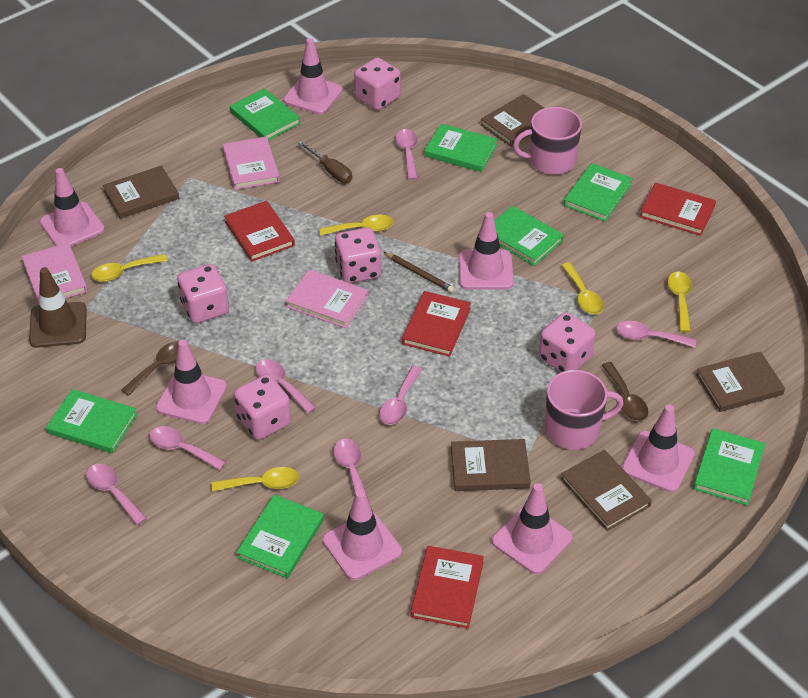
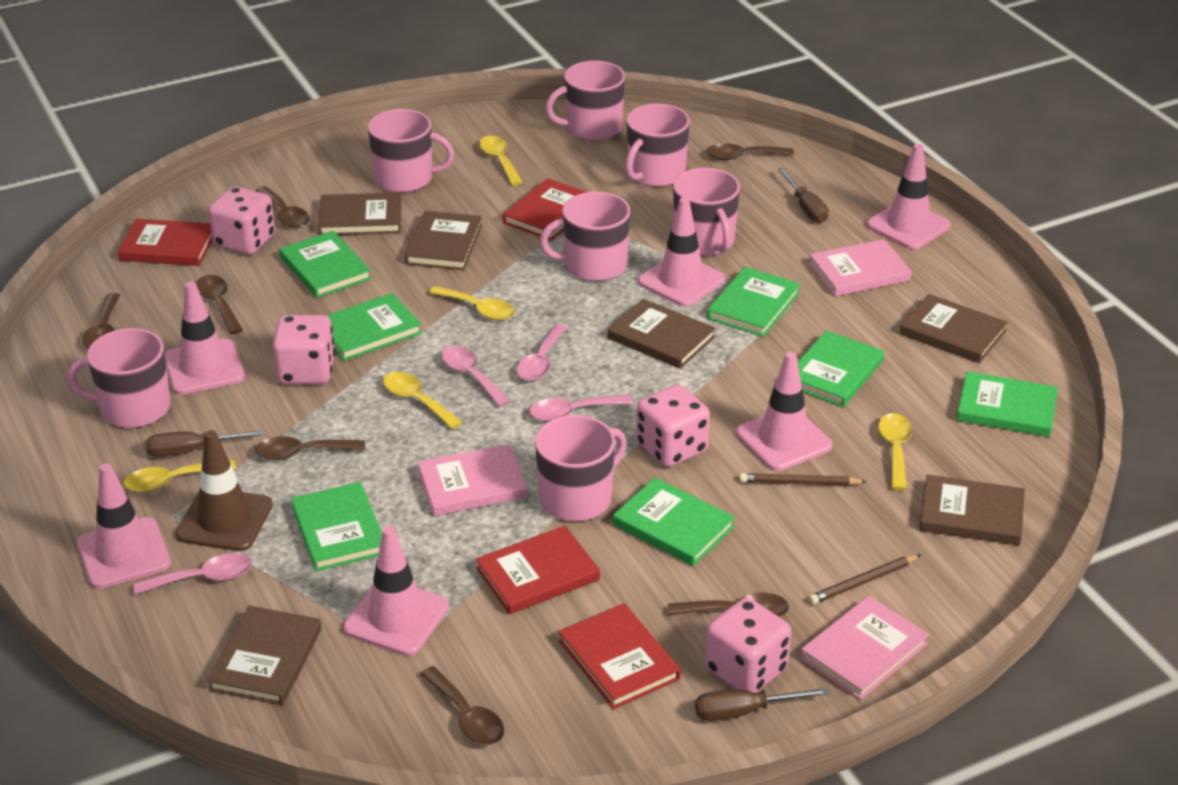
brown book: 5 -> 6
brown pencil: 1 -> 2
brown screwdriver: 1 -> 3
brown spoon: 2 -> 7
pink dice: 5 -> 4
pink mug: 2 -> 7
pink spoon: 7 -> 4
pink traffic cone: 7 -> 6

